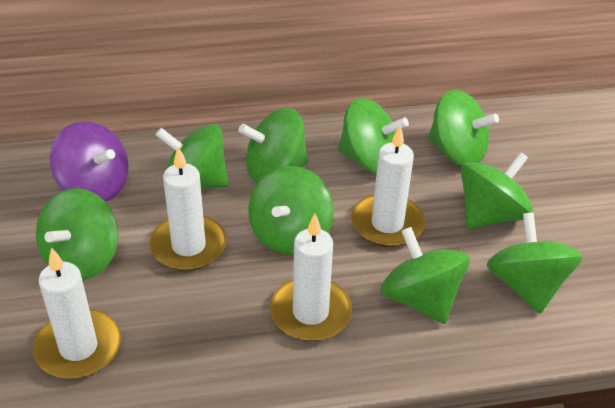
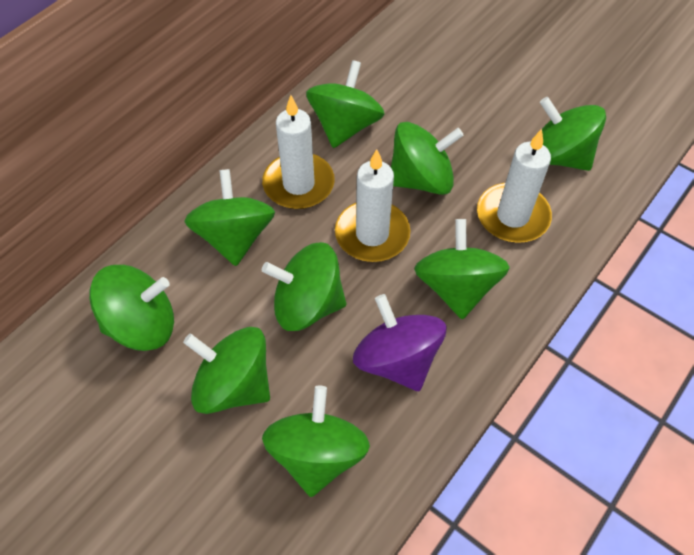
white candle: 4 -> 3

